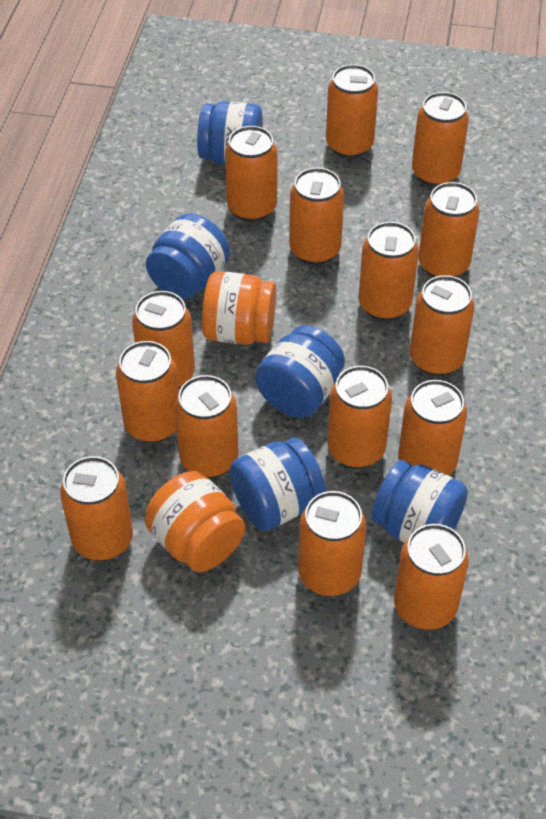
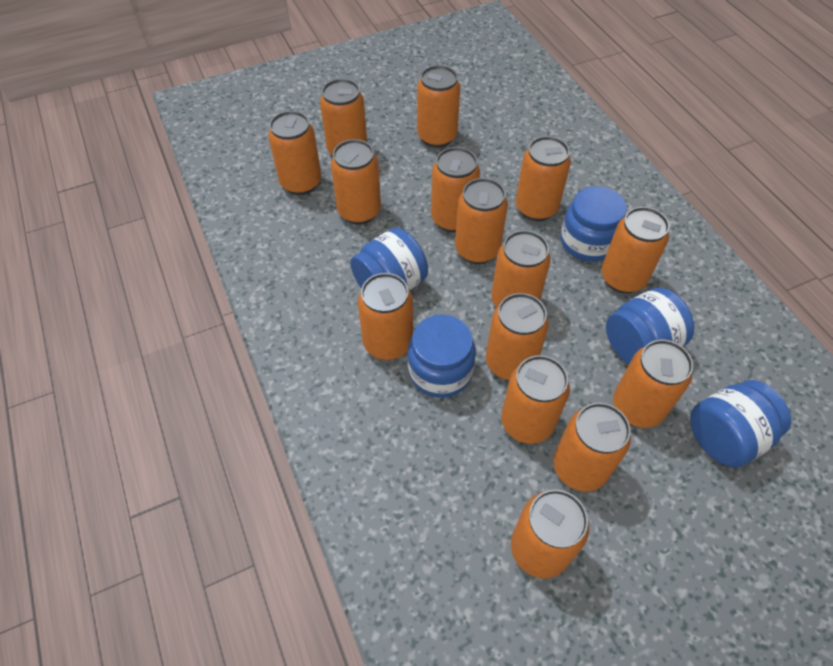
orange jar: 2 -> 0

